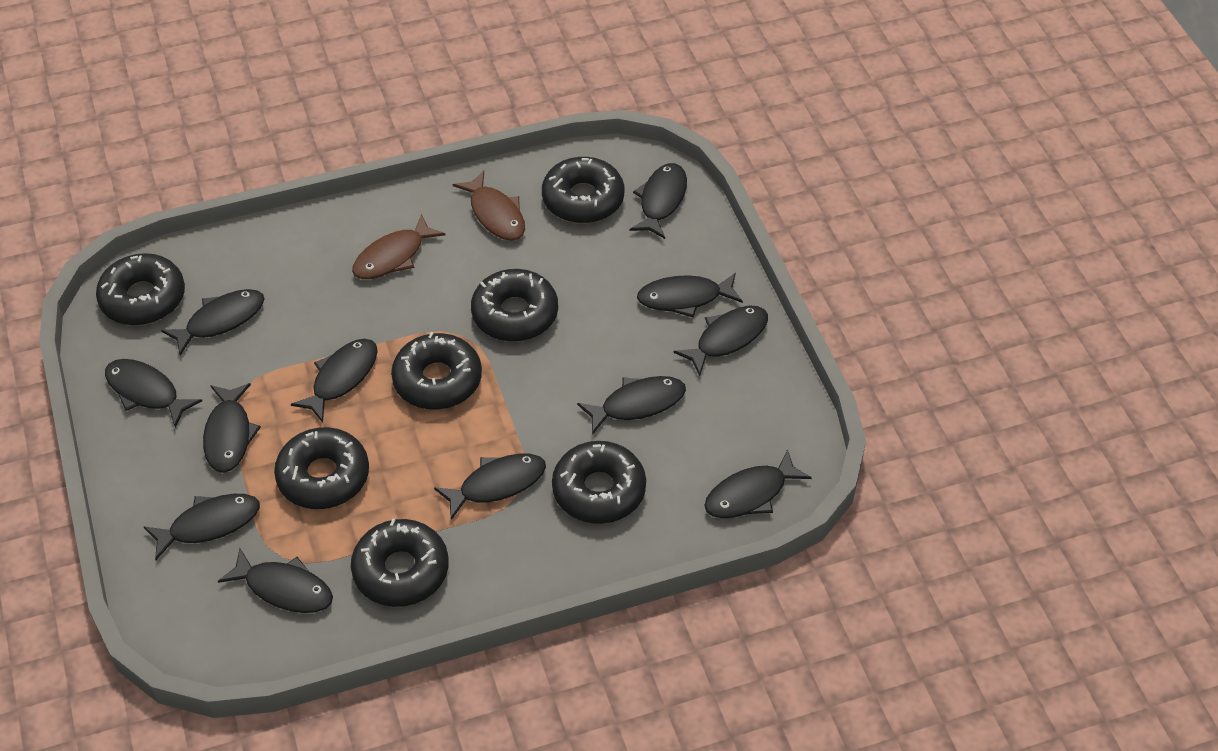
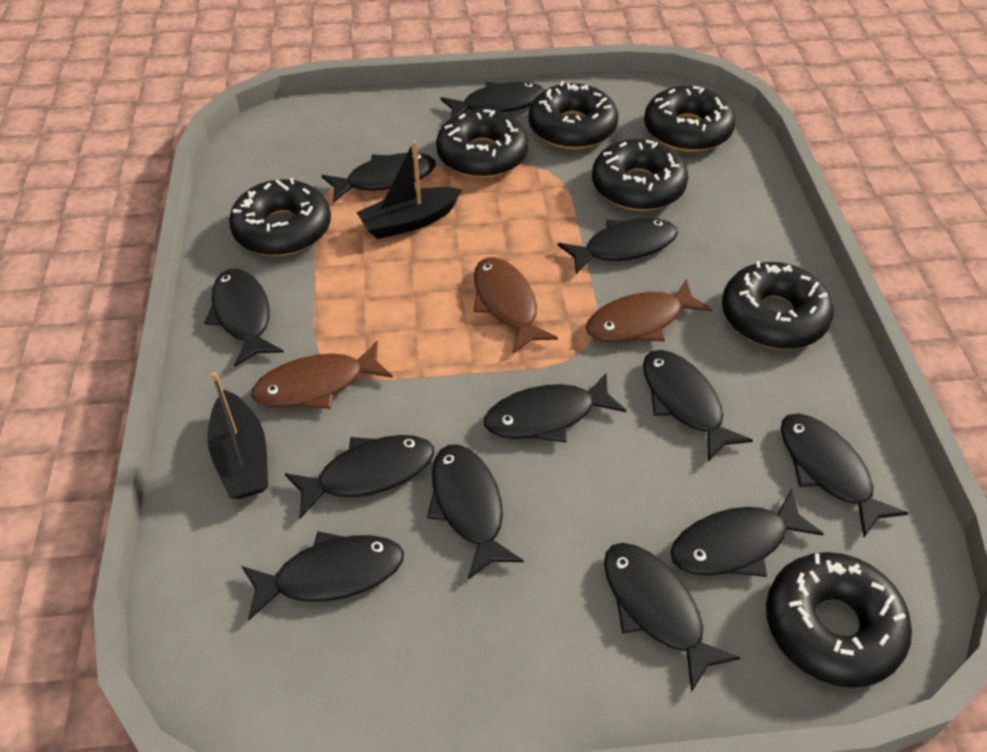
black boat: 0 -> 2
brown fish: 2 -> 3

